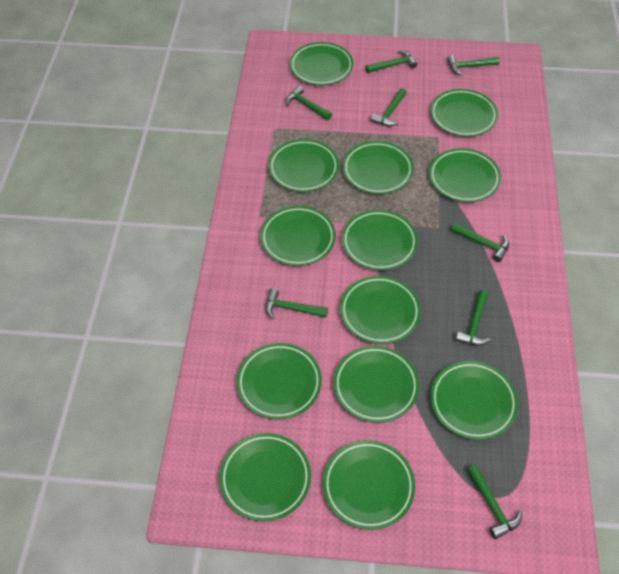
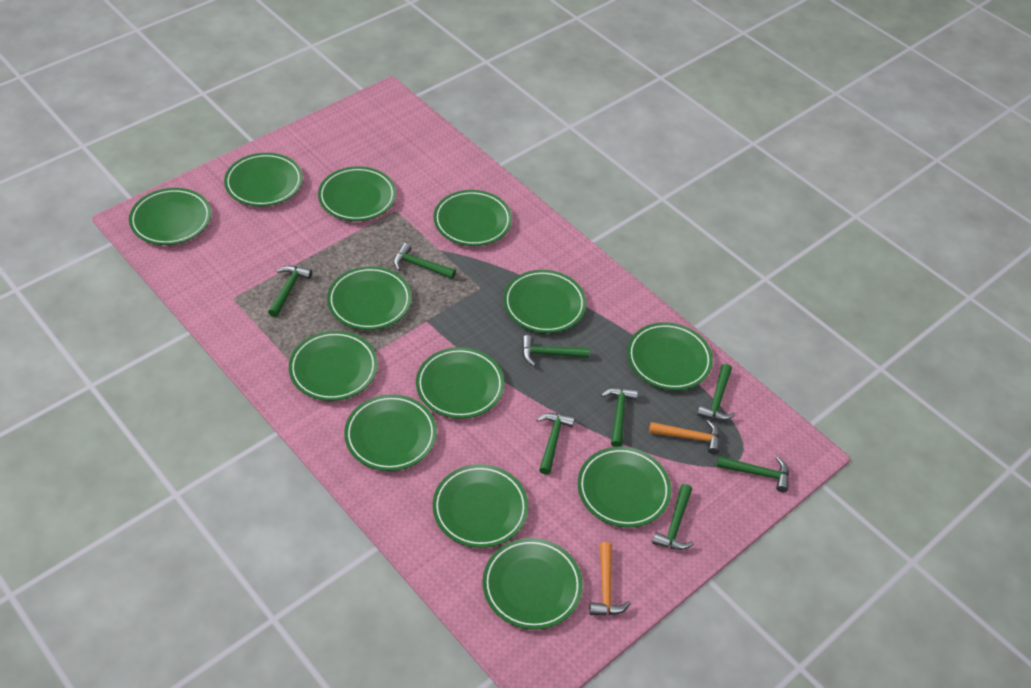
orange hammer: 0 -> 2

